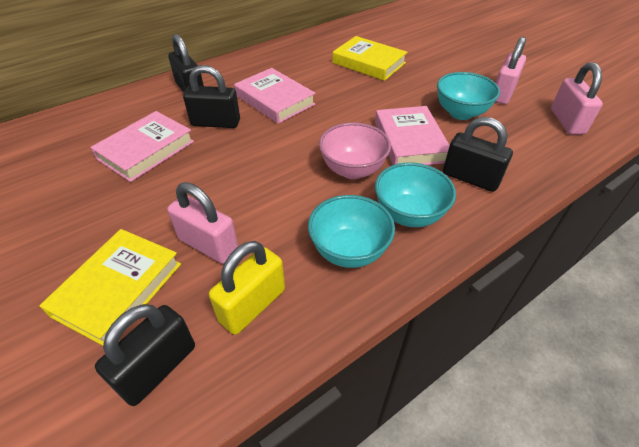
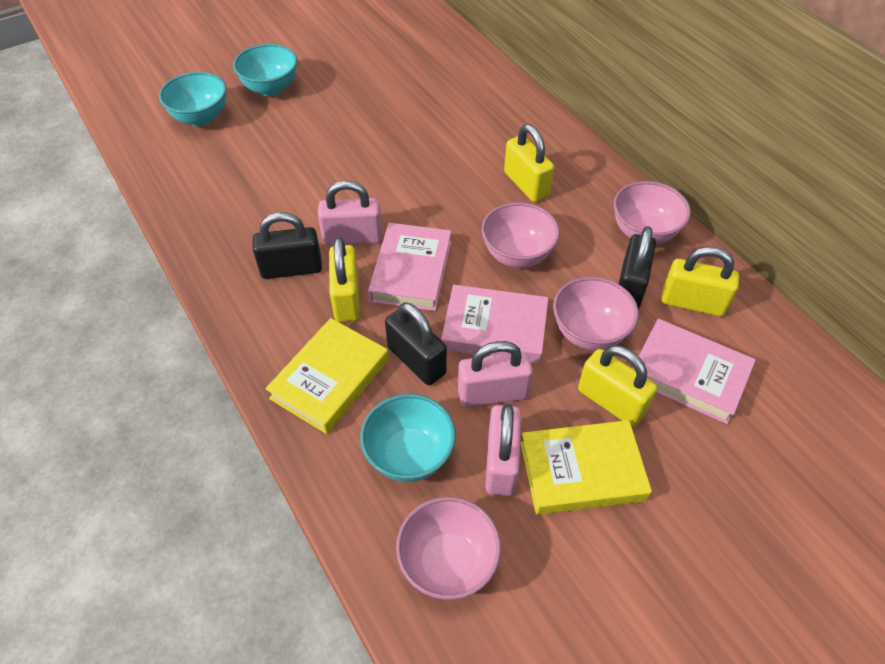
black padlock: 4 -> 3
pink bowl: 1 -> 4
yellow padlock: 1 -> 4

